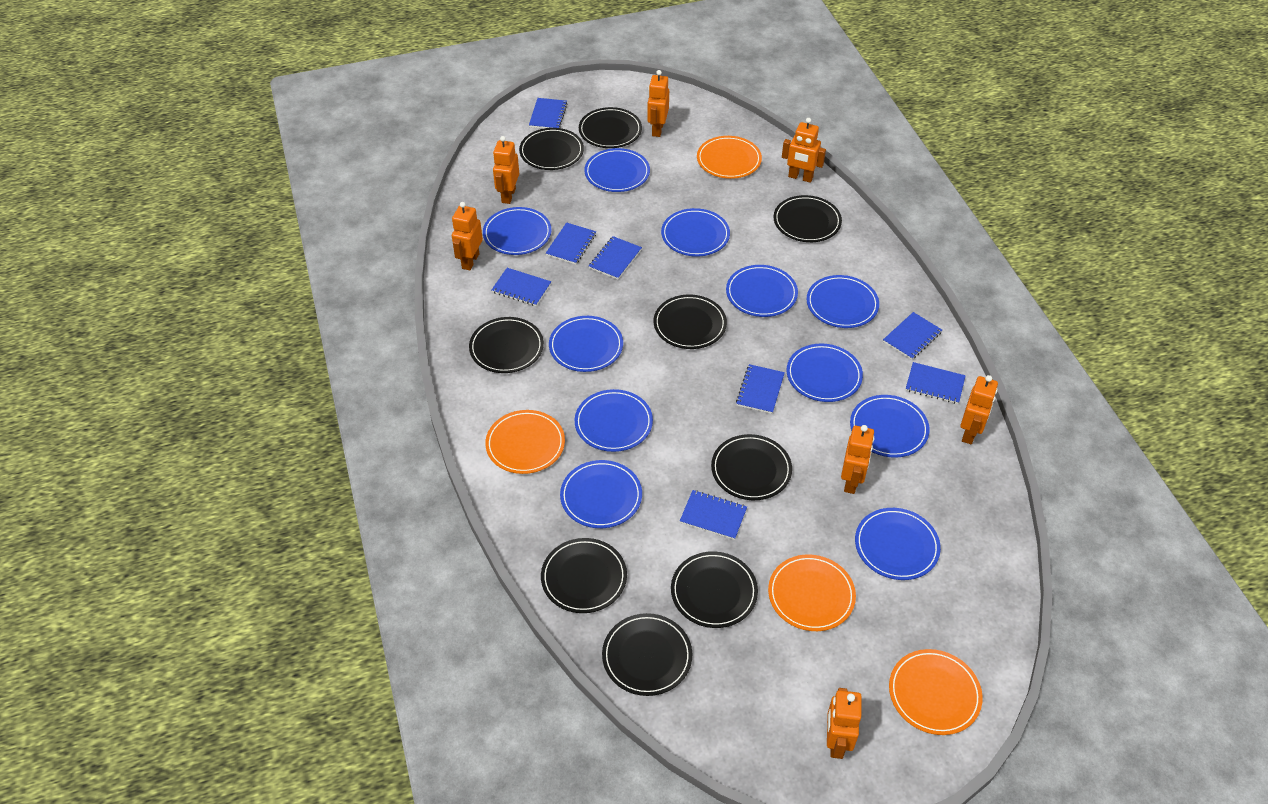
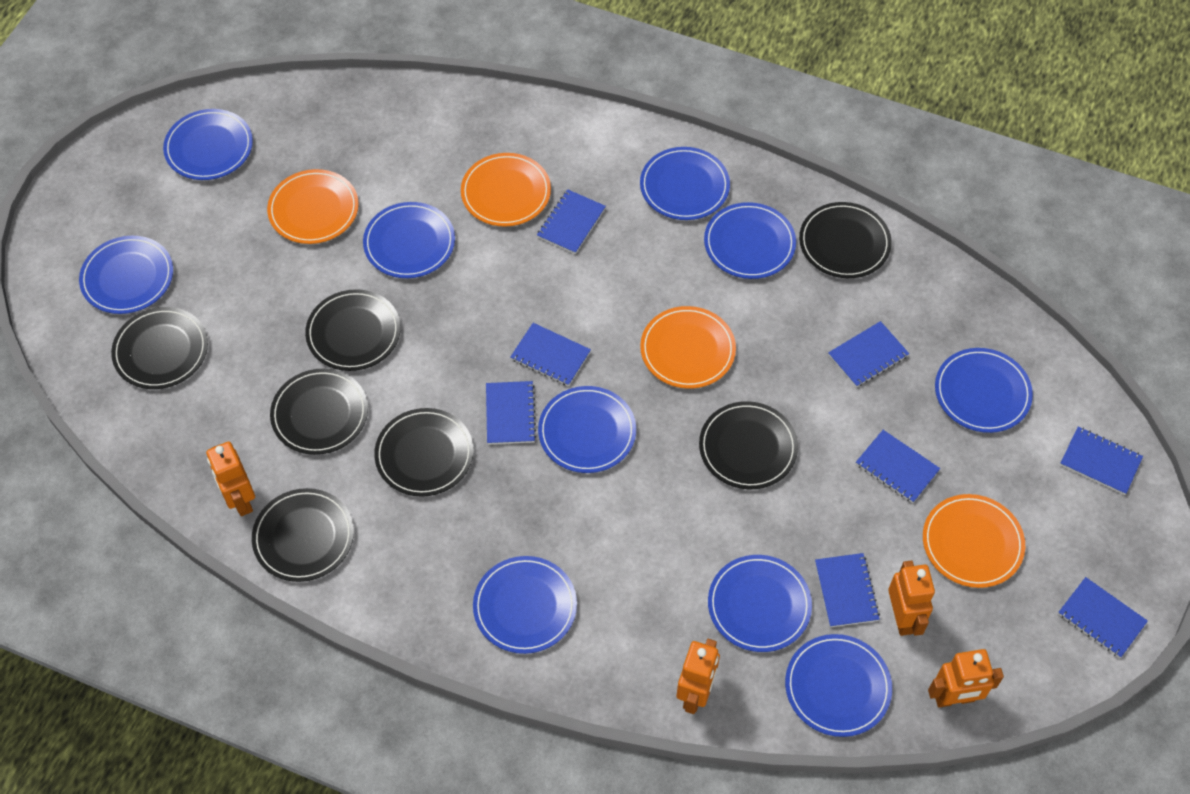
black plate: 9 -> 7
blue plate: 11 -> 10
orange robot: 7 -> 4

